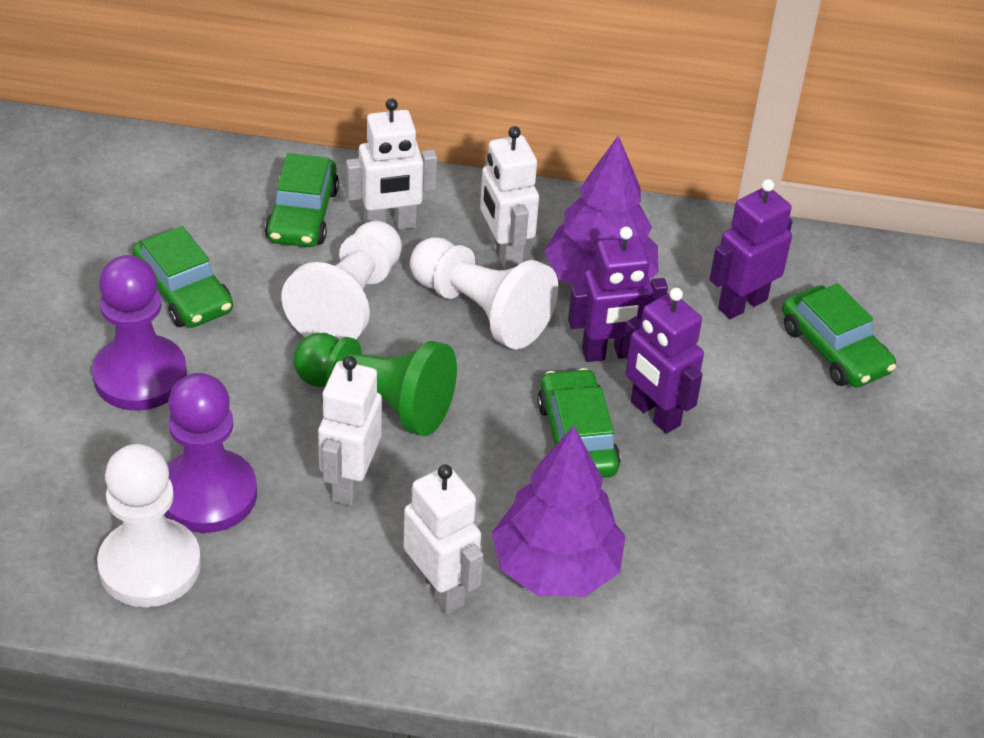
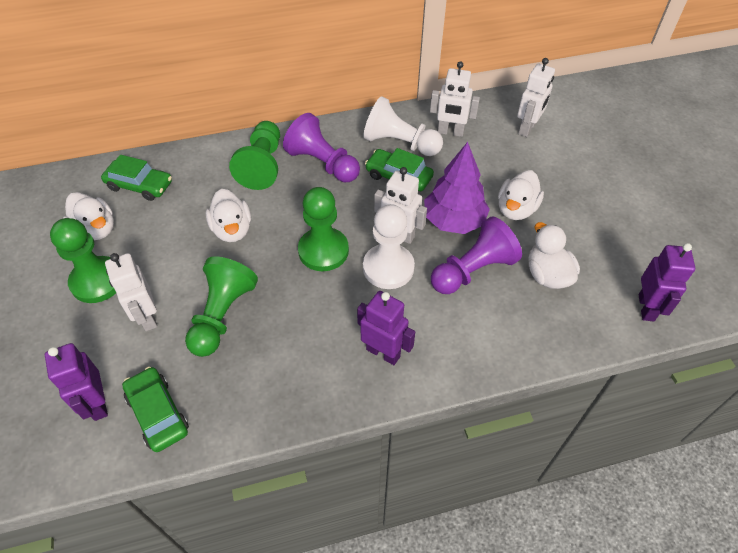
green car: 4 -> 3
green pawn: 1 -> 4
purple tree: 2 -> 1
white duck: 0 -> 4
white pawn: 3 -> 2

